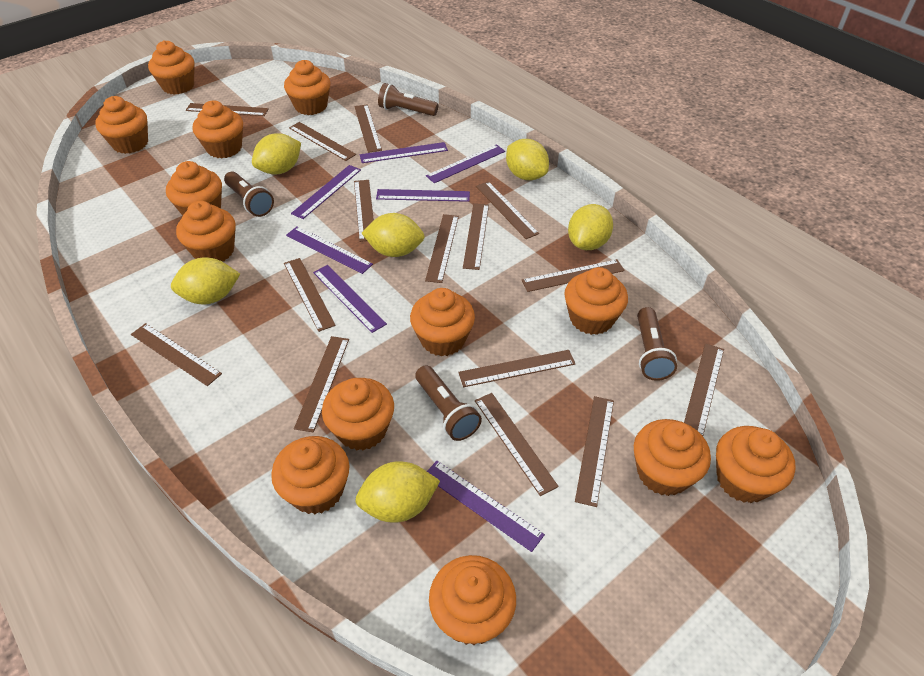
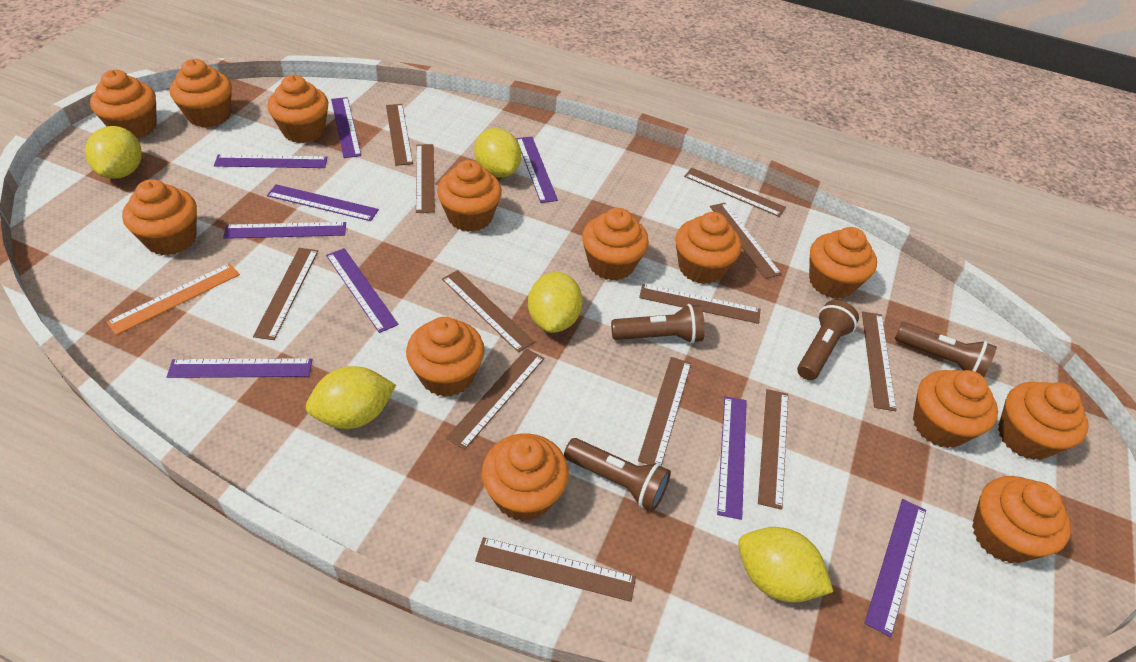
brown ruler: 15 -> 12
orange ruler: 0 -> 1
purple ruler: 7 -> 9
yellow lemon: 6 -> 5

